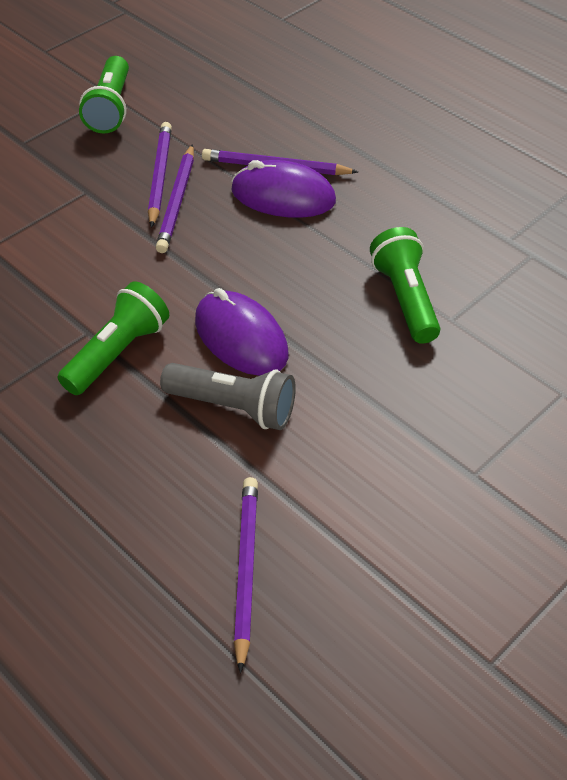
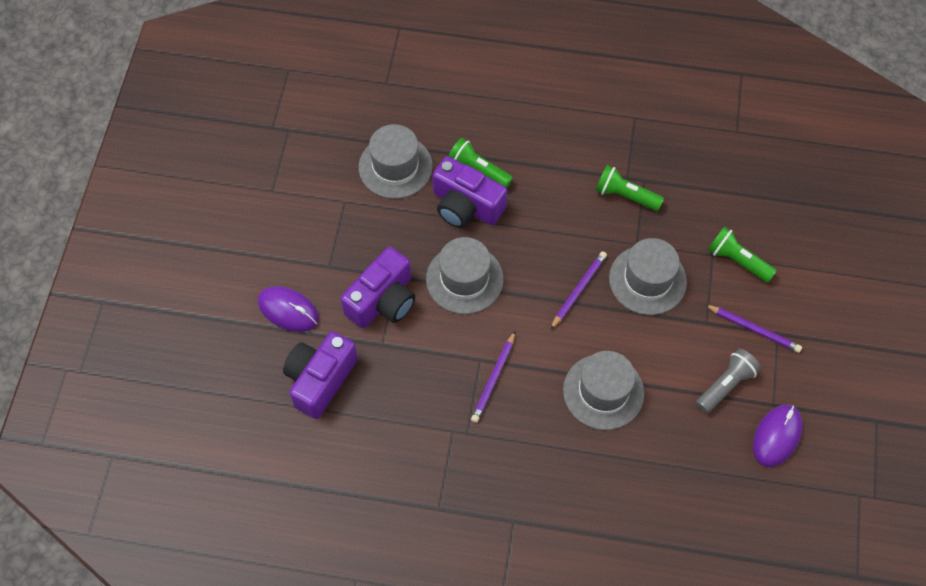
grey hat: 0 -> 4
purple camera: 0 -> 3
purple pencil: 4 -> 3

